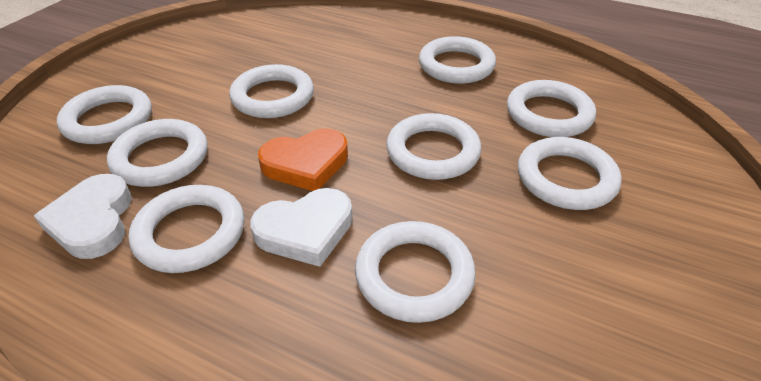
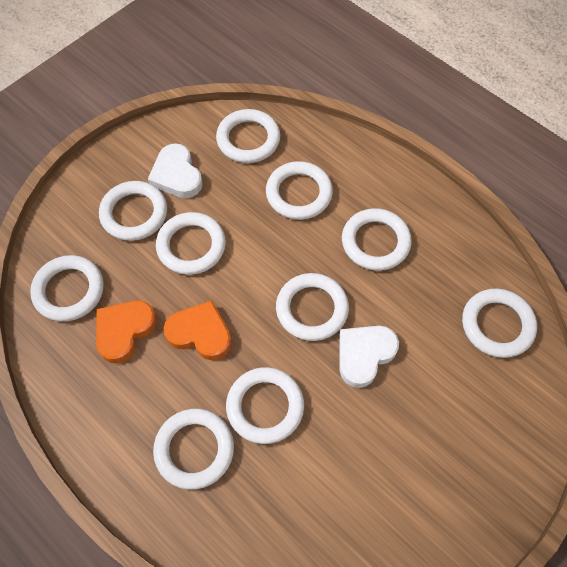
orange heart: 1 -> 2
white ring: 9 -> 10

